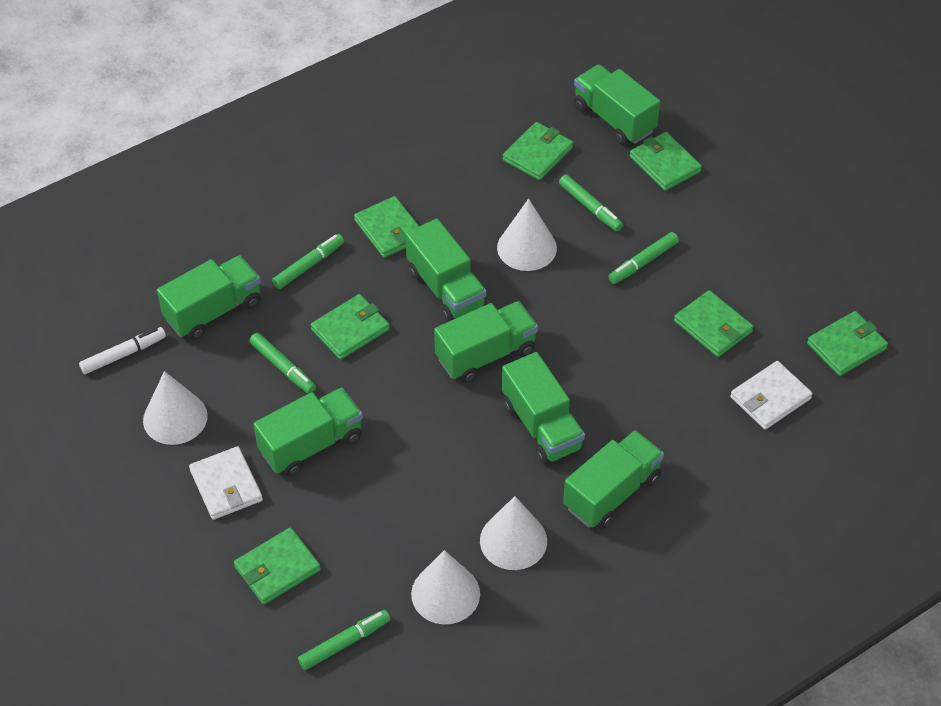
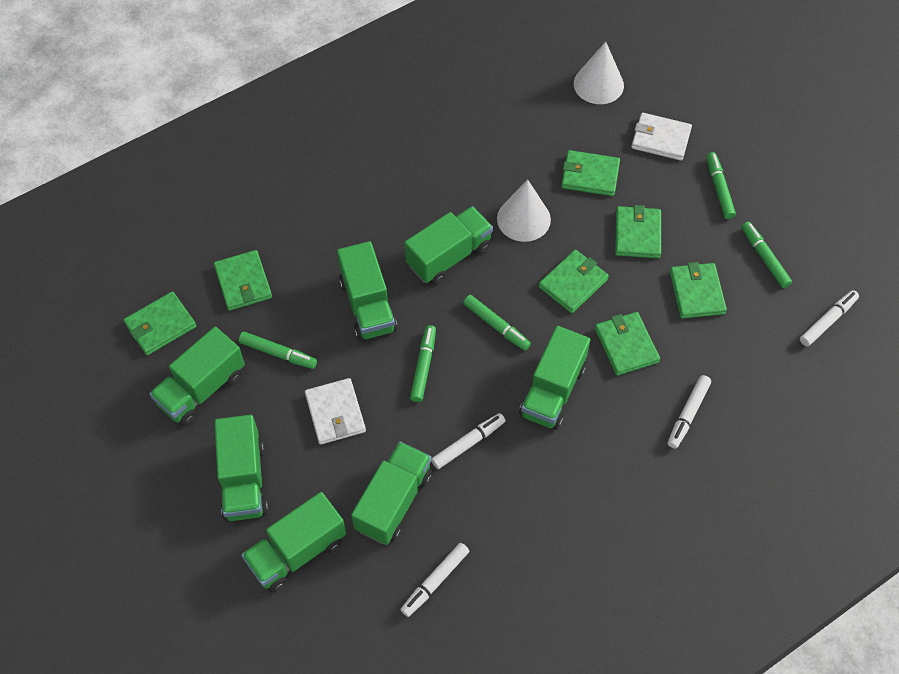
white cone: 4 -> 2
white marker: 1 -> 4

